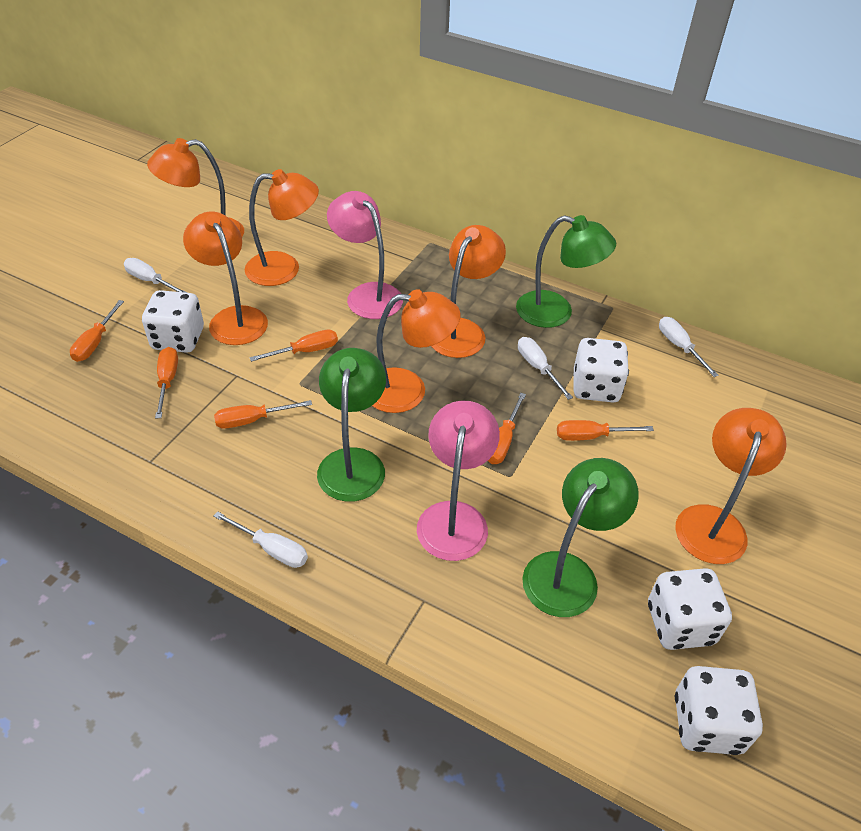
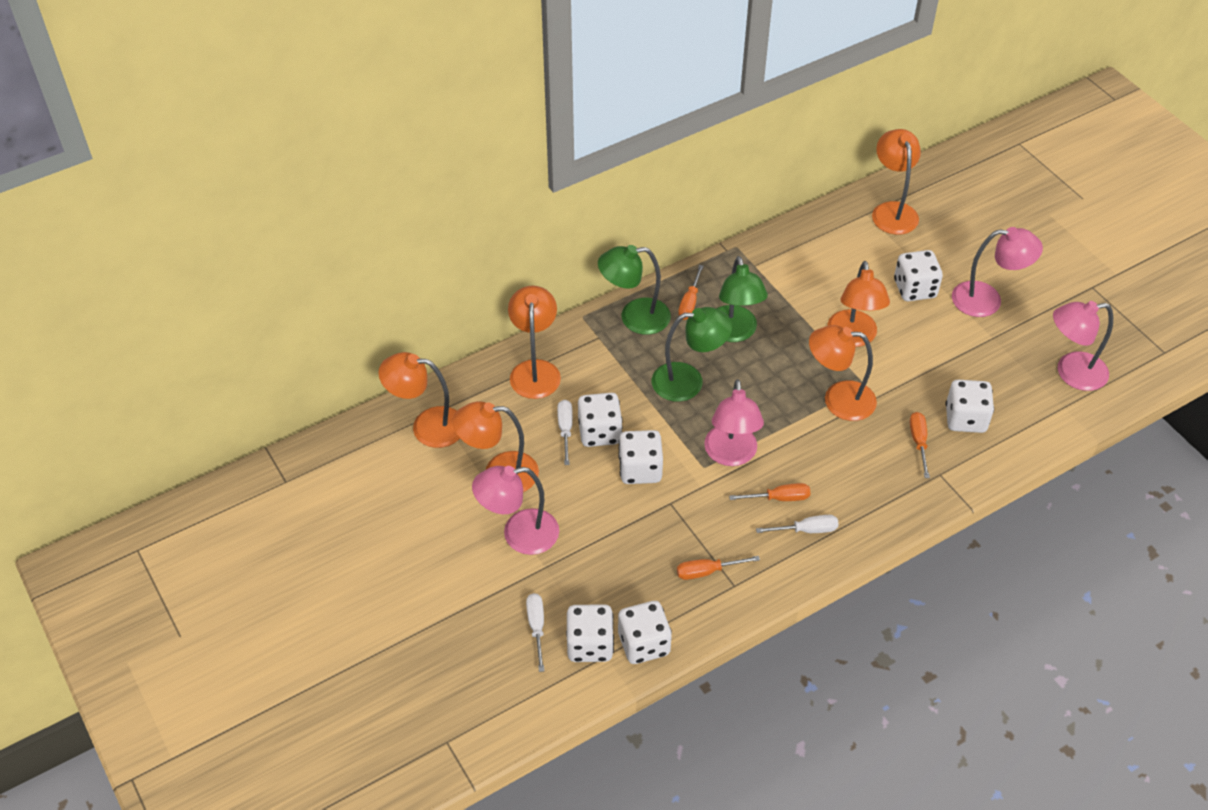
orange screwdriver: 6 -> 4
pink lamp: 2 -> 4
white dice: 4 -> 6
white screwdriver: 4 -> 3

